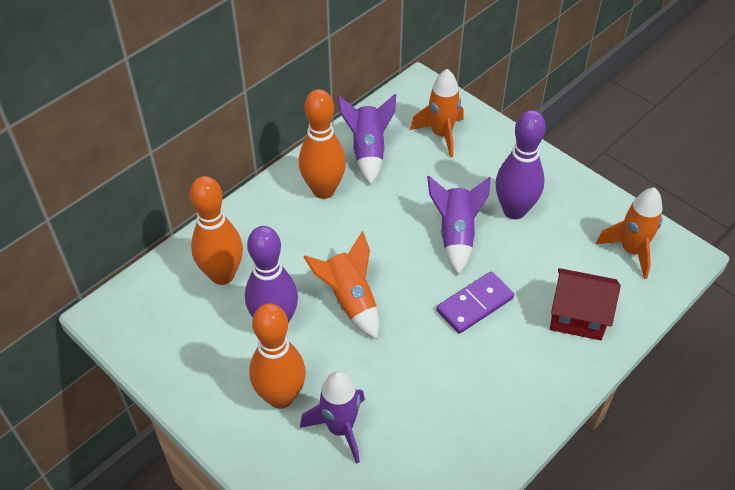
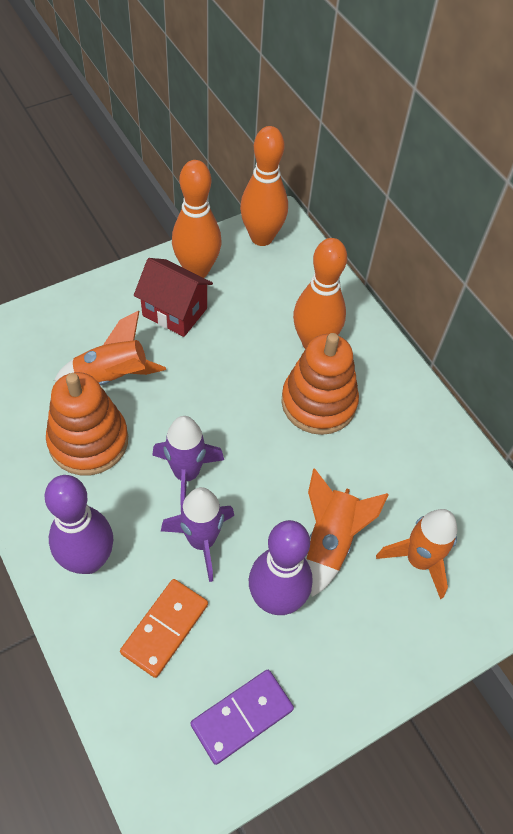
orange domino: 0 -> 1
orange stacking toy: 0 -> 2
purple rocket: 3 -> 2

